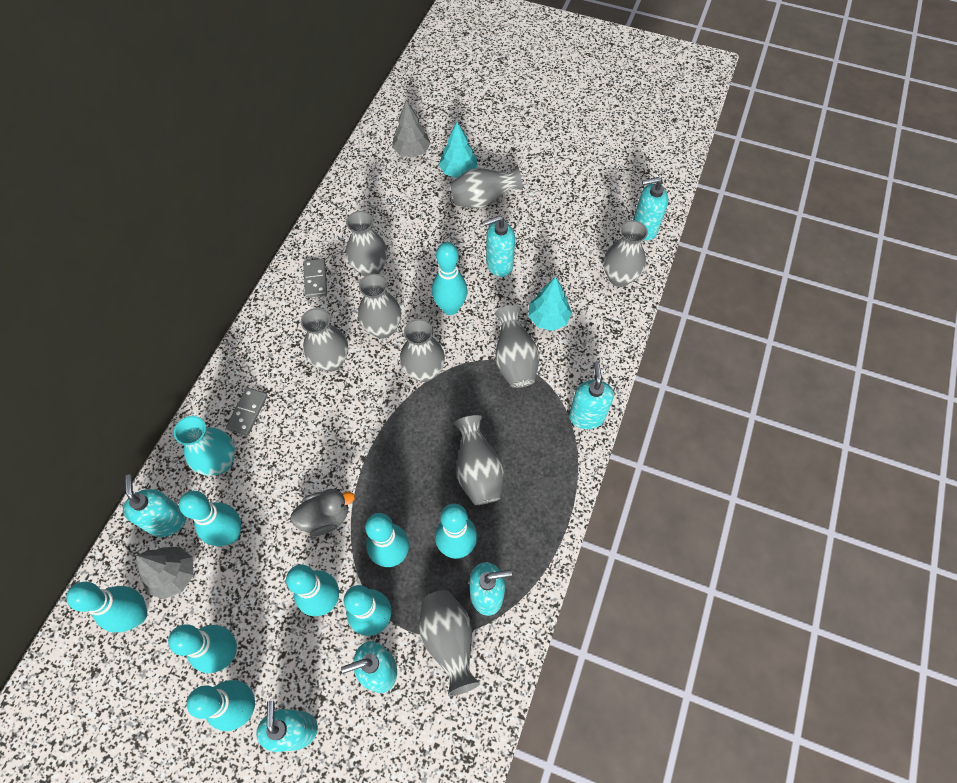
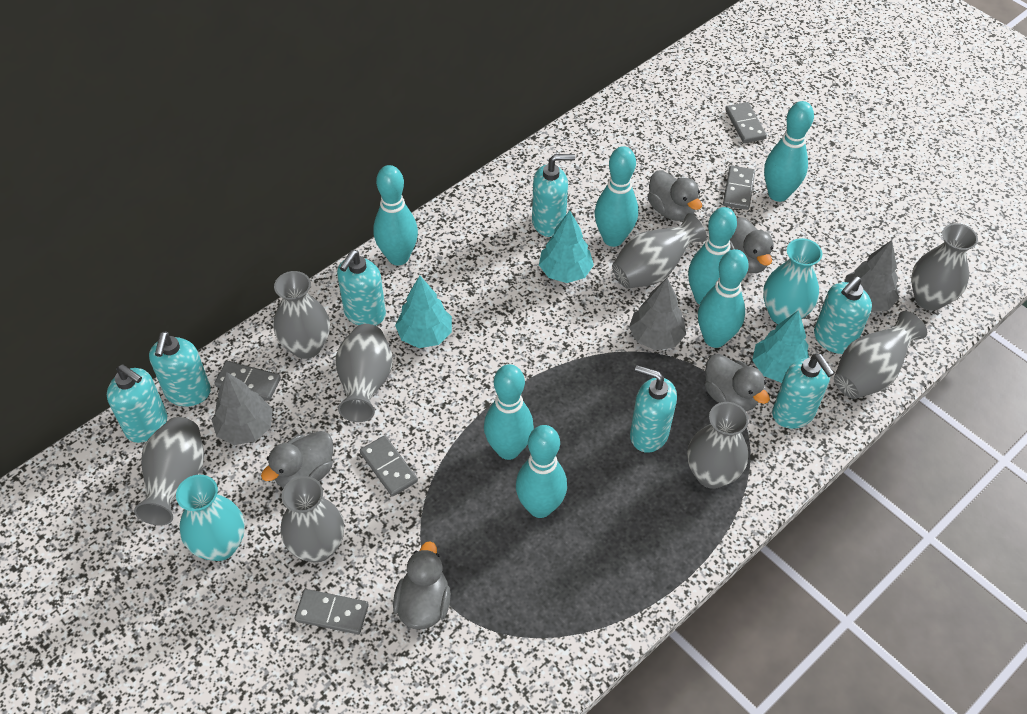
grey domino: 2 -> 5
grey duck: 1 -> 5
grey tree: 2 -> 3
grey vase: 9 -> 8
turquoise bowling pin: 9 -> 7
turquoise tree: 2 -> 3
turquoise vase: 1 -> 2

